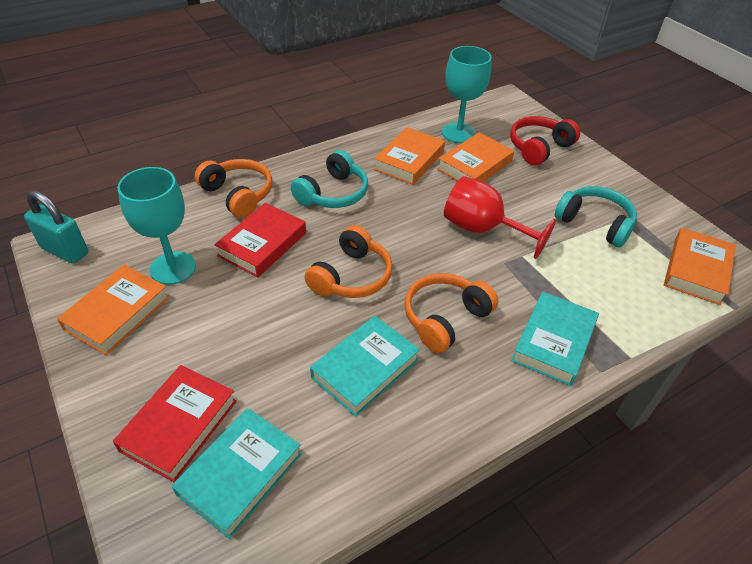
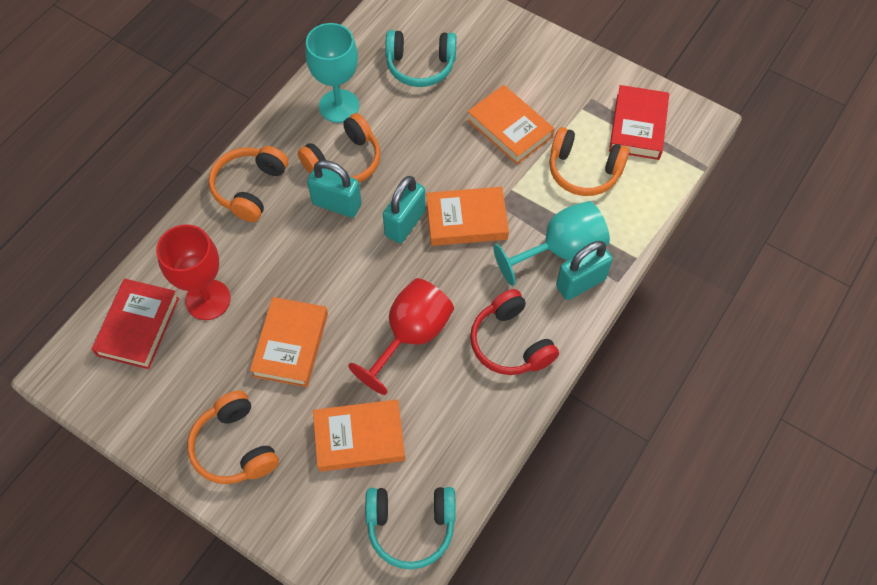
orange headphones: 3 -> 4
red goblet: 1 -> 2
turquoise book: 3 -> 0
turquoise padlock: 1 -> 3

